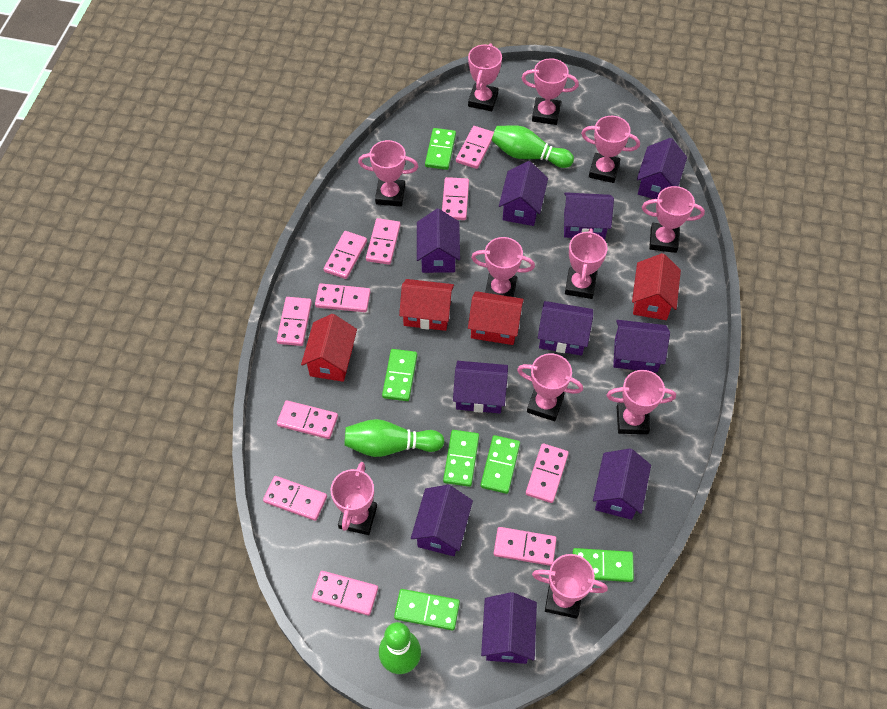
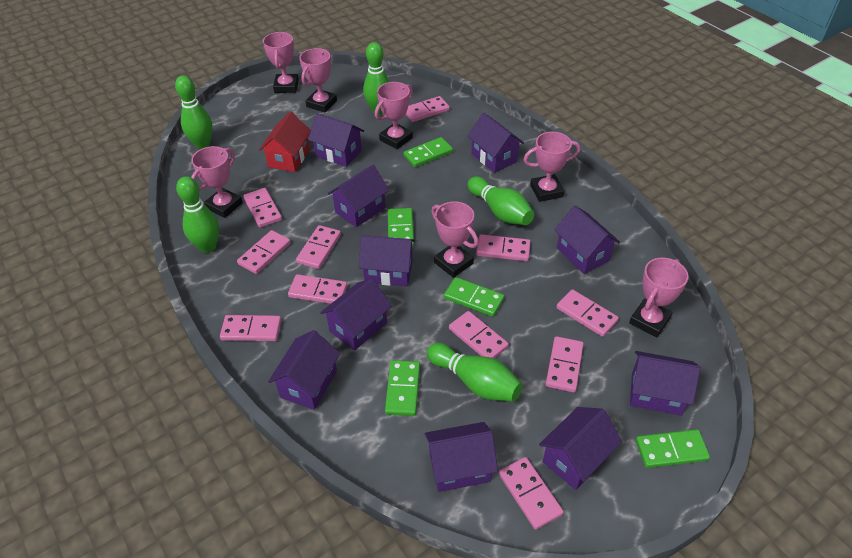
green bowling pin: 3 -> 5
green domino: 6 -> 5
pink trophy: 11 -> 7
red house: 4 -> 1

